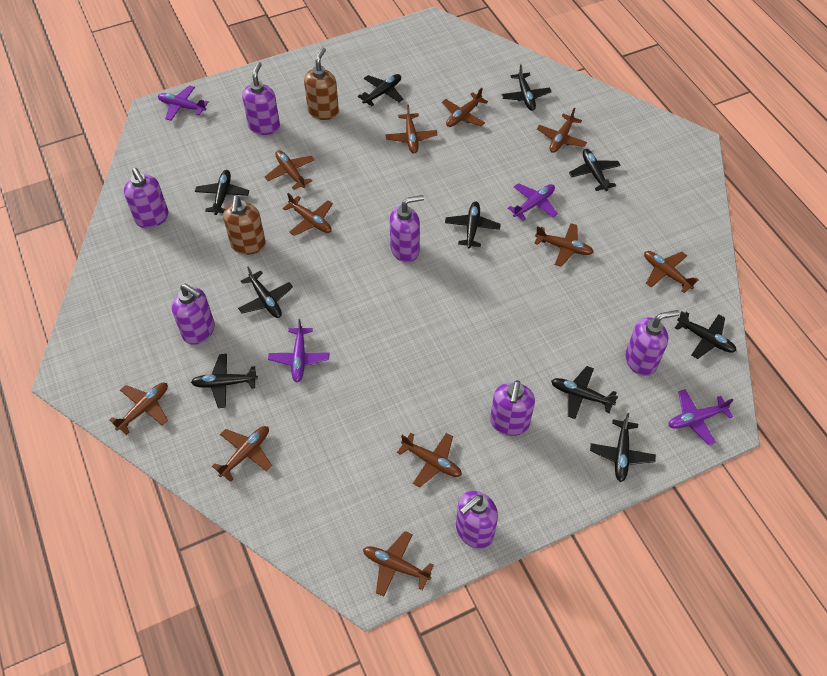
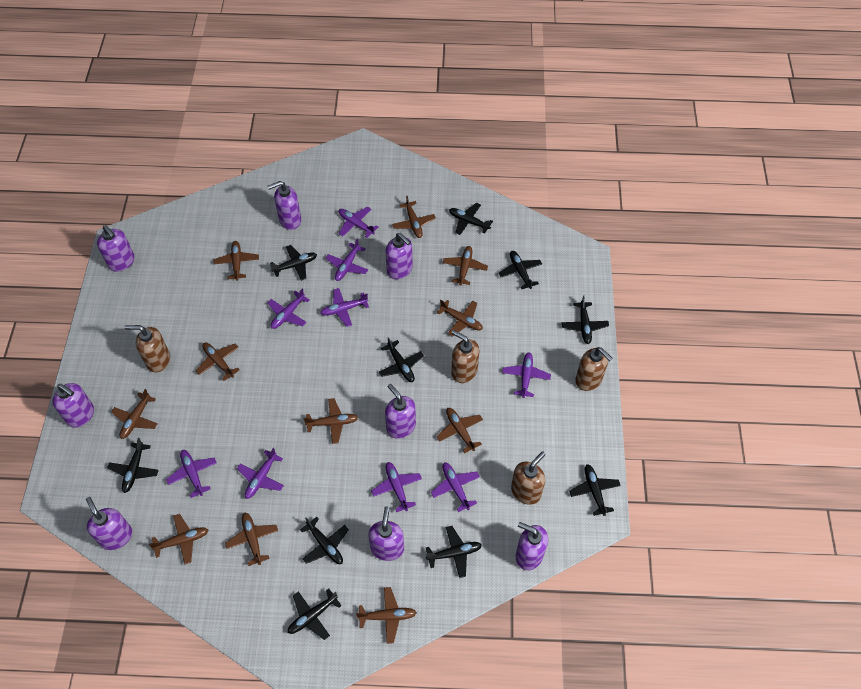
brown soap dispenser: 2 -> 4
purple plane: 4 -> 9
purple soap dispenser: 7 -> 8

